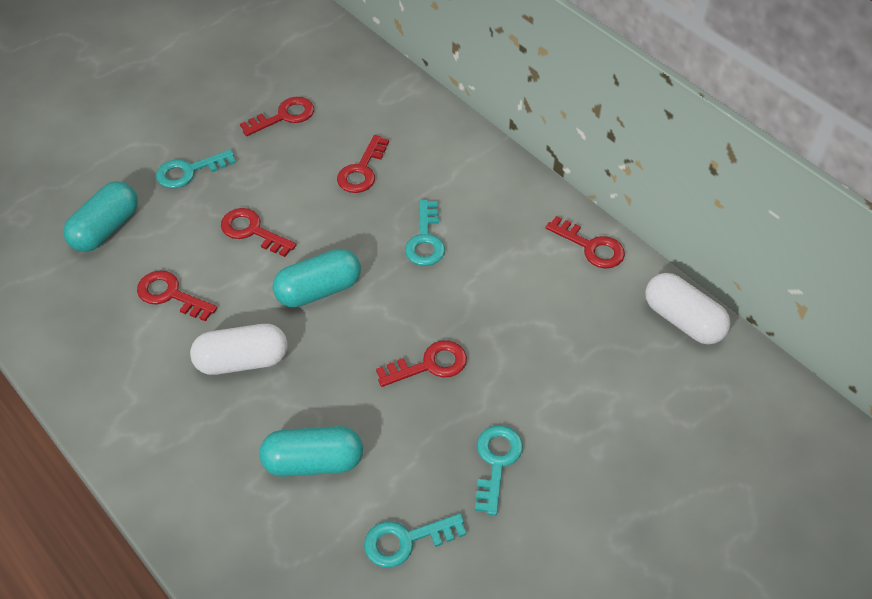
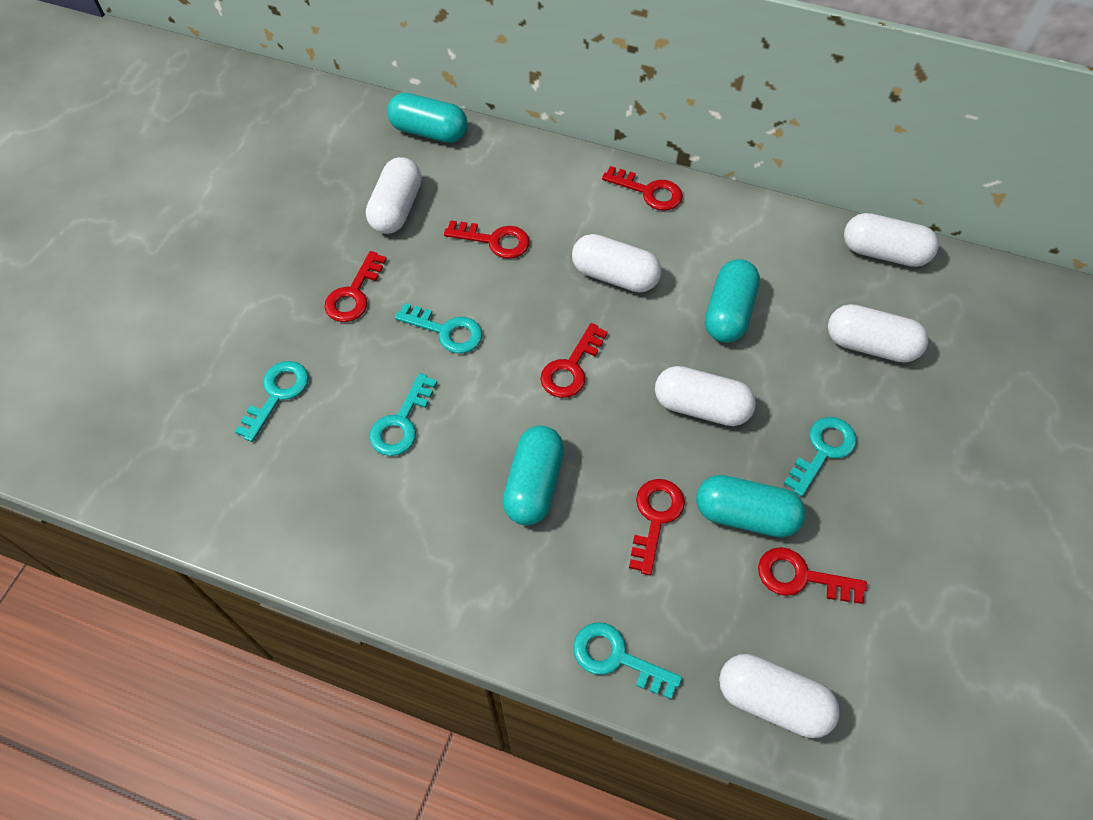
turquoise capsule: 3 -> 4
turquoise key: 4 -> 5
white capsule: 2 -> 6

